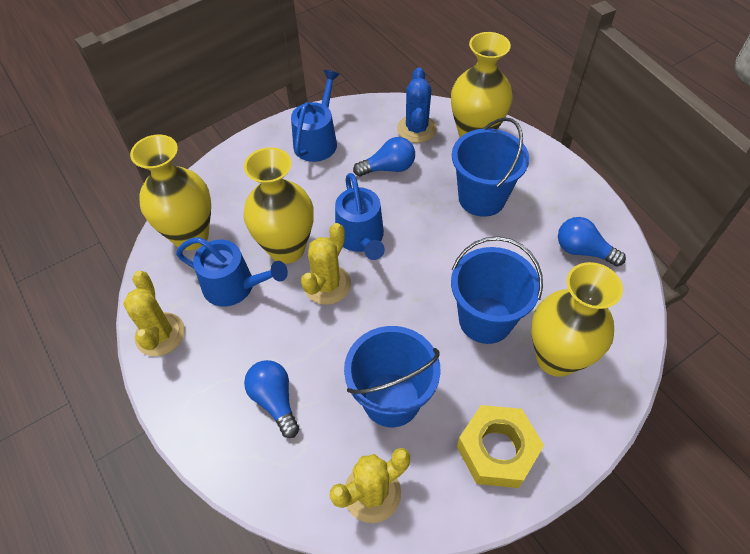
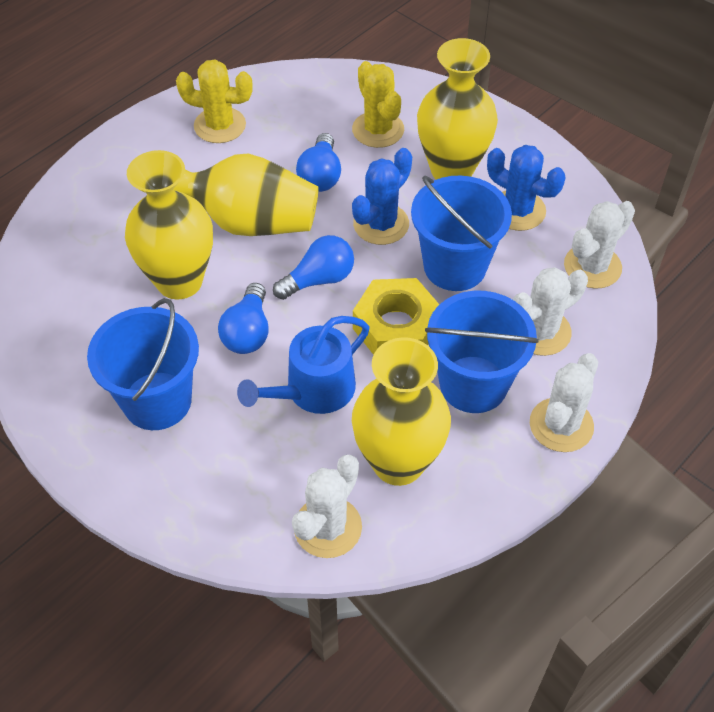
blue cactus: 1 -> 2
blue watering can: 3 -> 1
white cactus: 0 -> 4
yellow cactus: 3 -> 2

